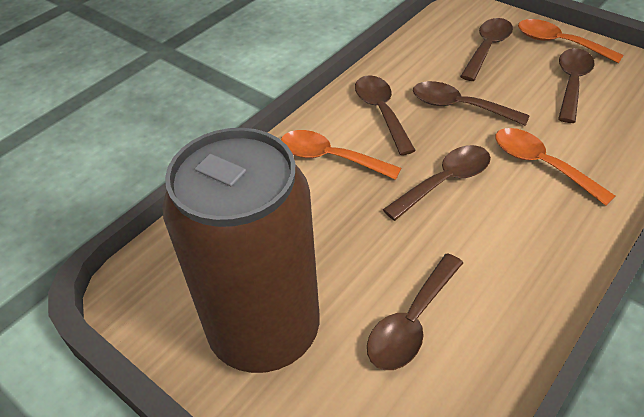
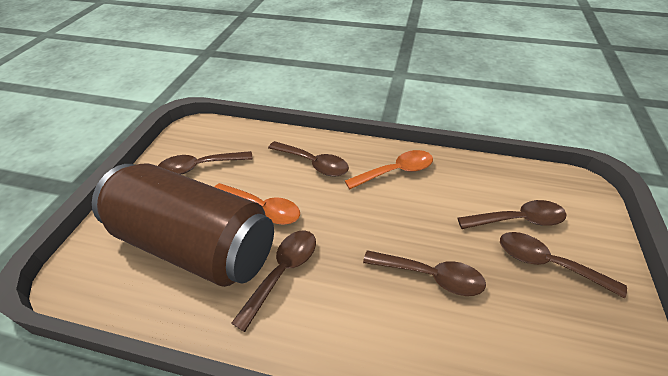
orange spoon: 3 -> 2

